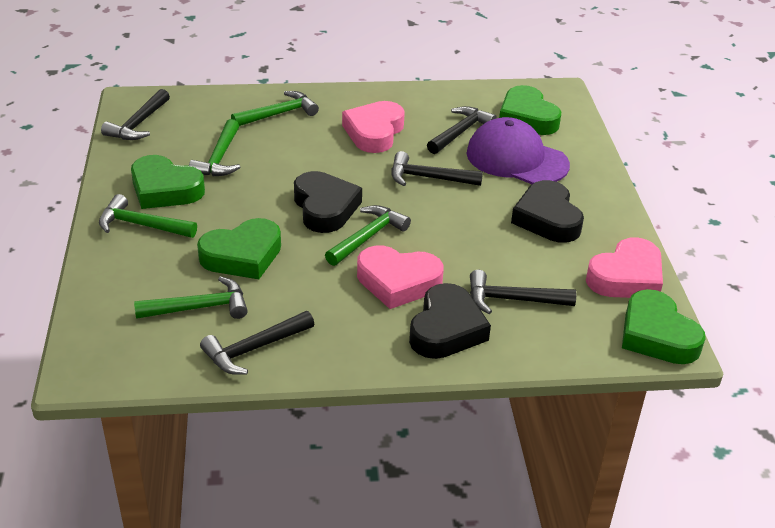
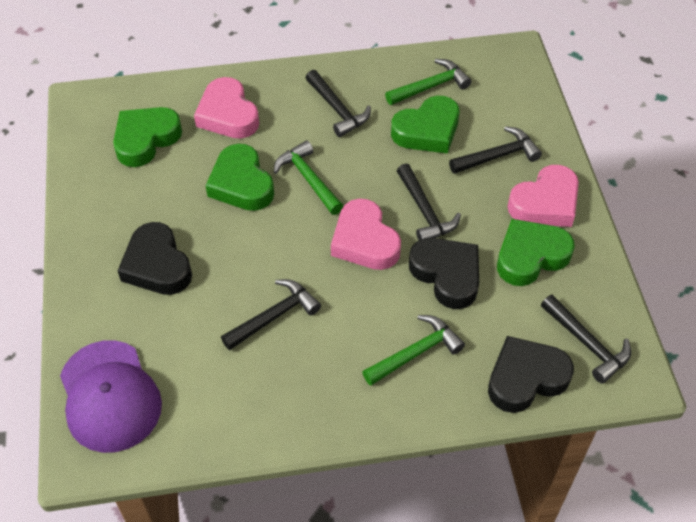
green hammer: 5 -> 3

